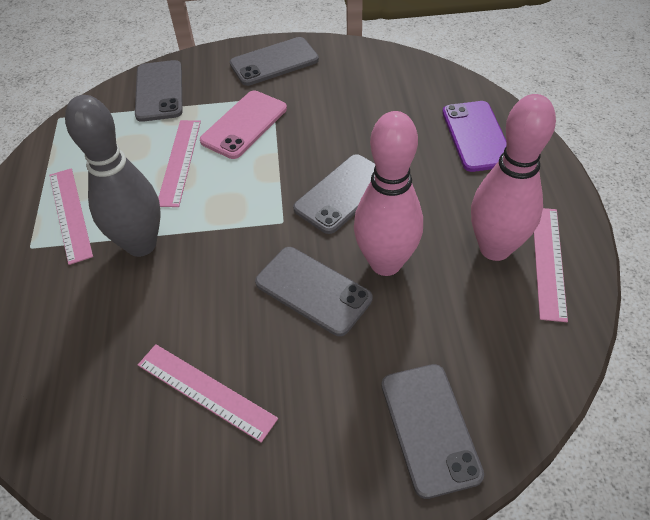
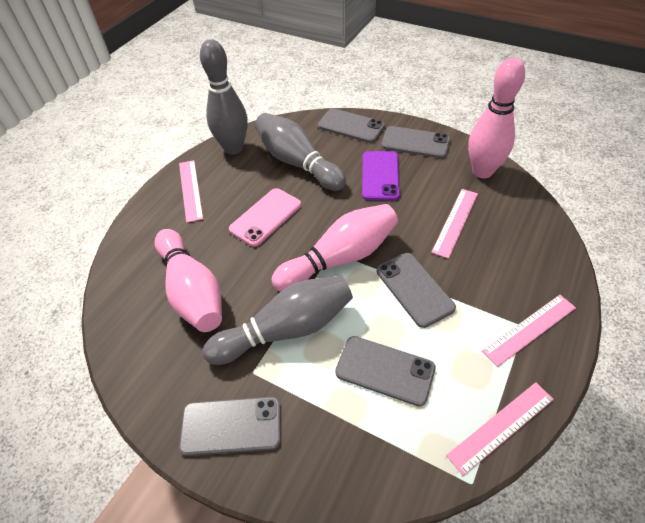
grey bowling pin: 1 -> 3
pink bowling pin: 2 -> 3

